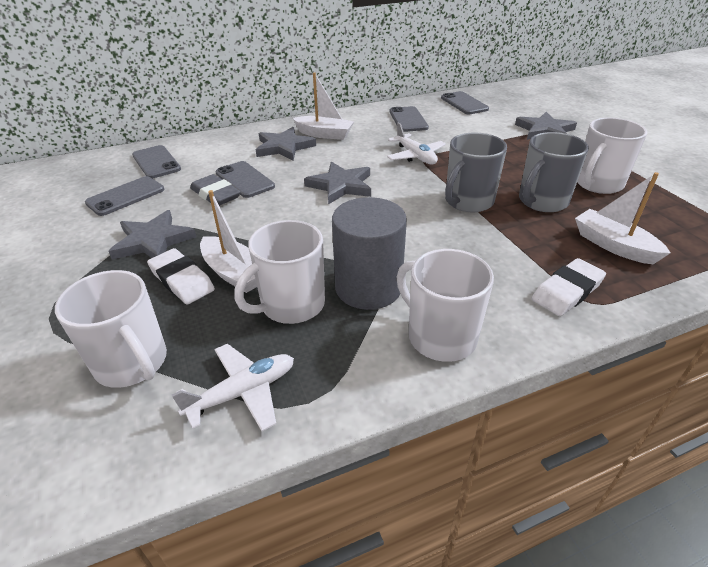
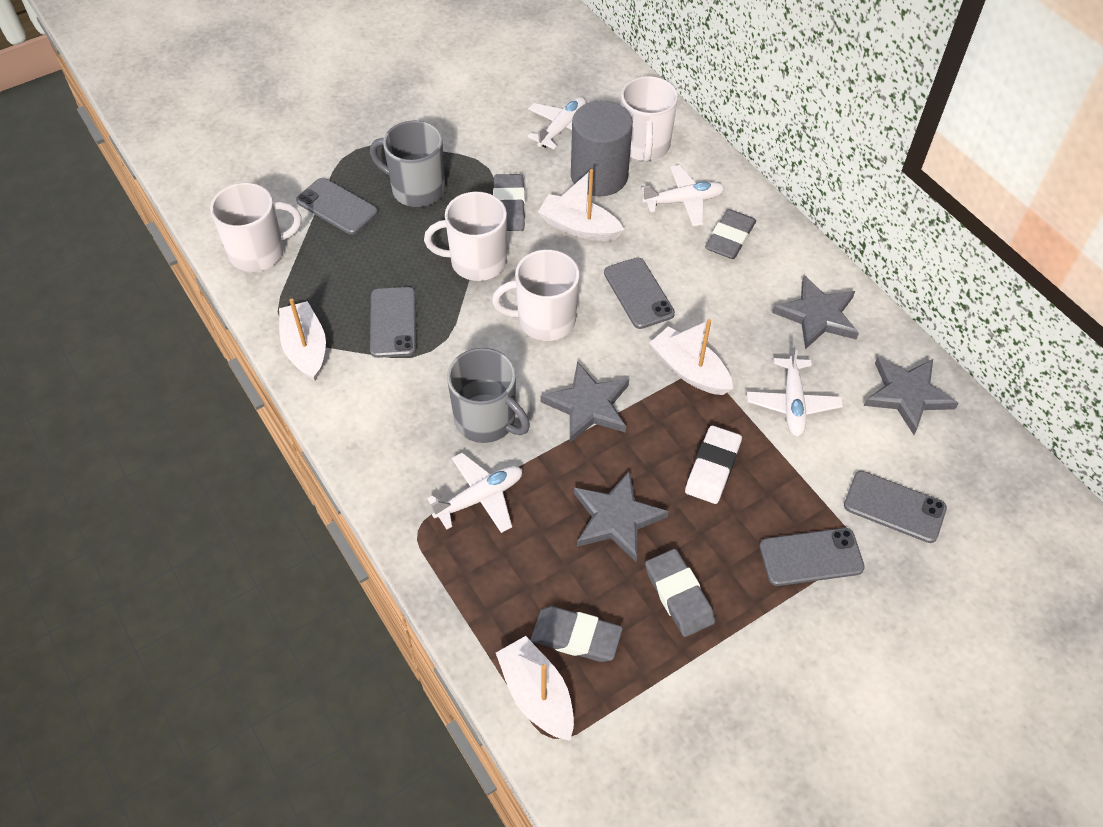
grey eraser: 1 -> 4
white boat: 3 -> 4
white eraser: 2 -> 1
white plane: 2 -> 4

